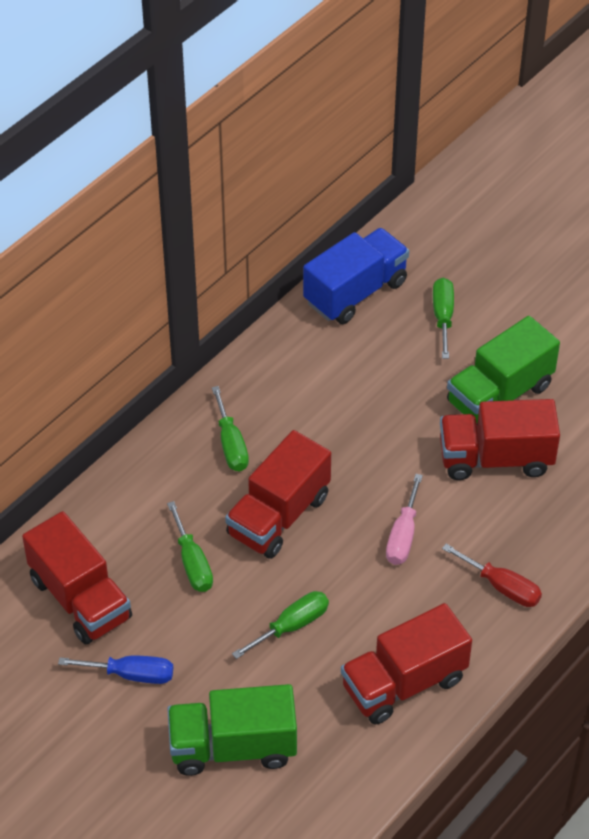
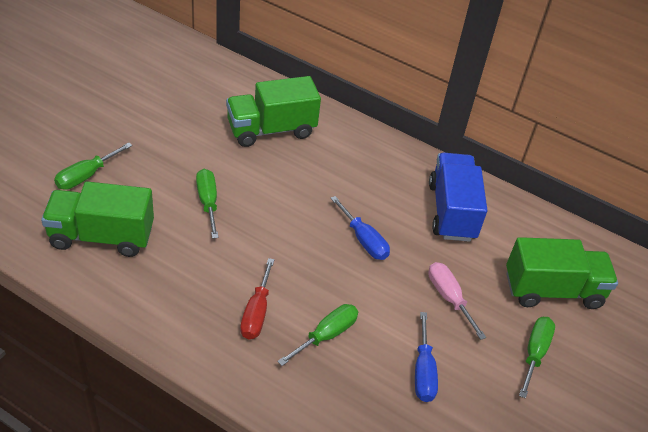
blue screwdriver: 1 -> 2
green truck: 2 -> 3
red truck: 4 -> 0

